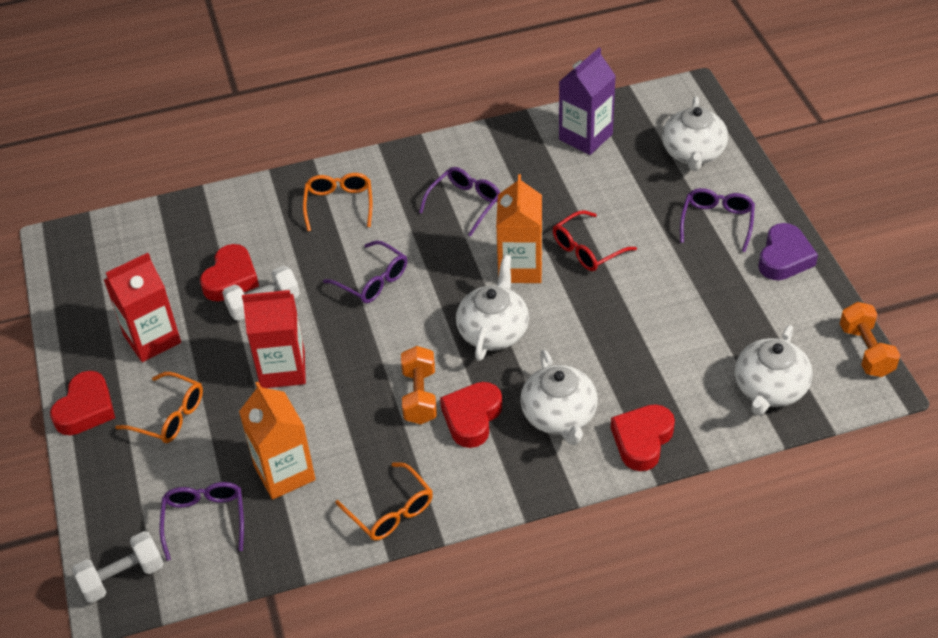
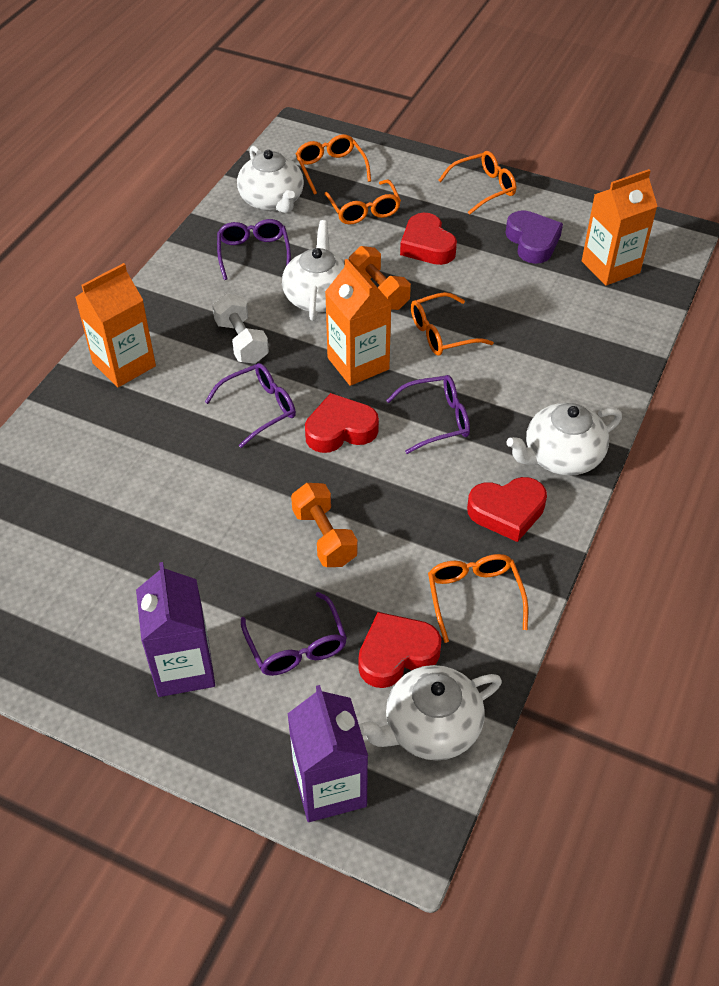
orange carton: 2 -> 3
orange glasses: 3 -> 5
purple carton: 1 -> 2
red carton: 2 -> 0
red glasses: 1 -> 0
white dumbbell: 2 -> 1

